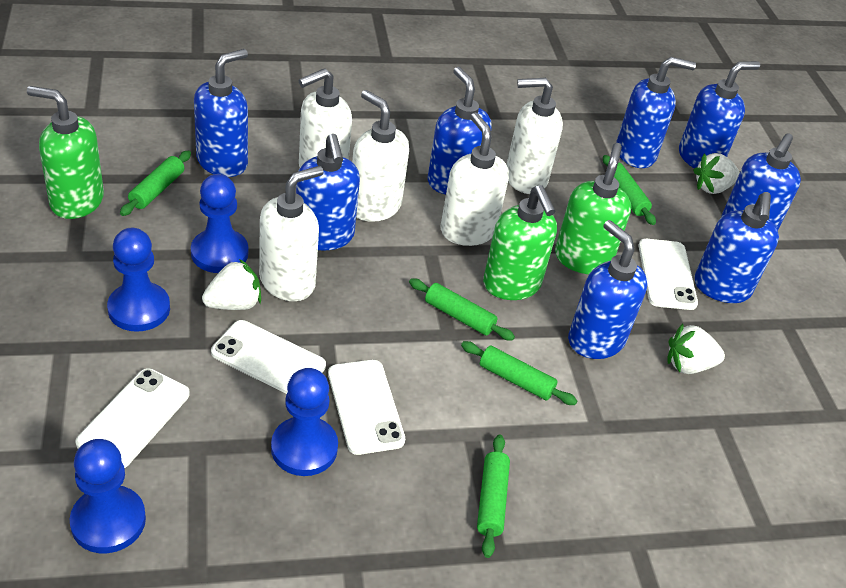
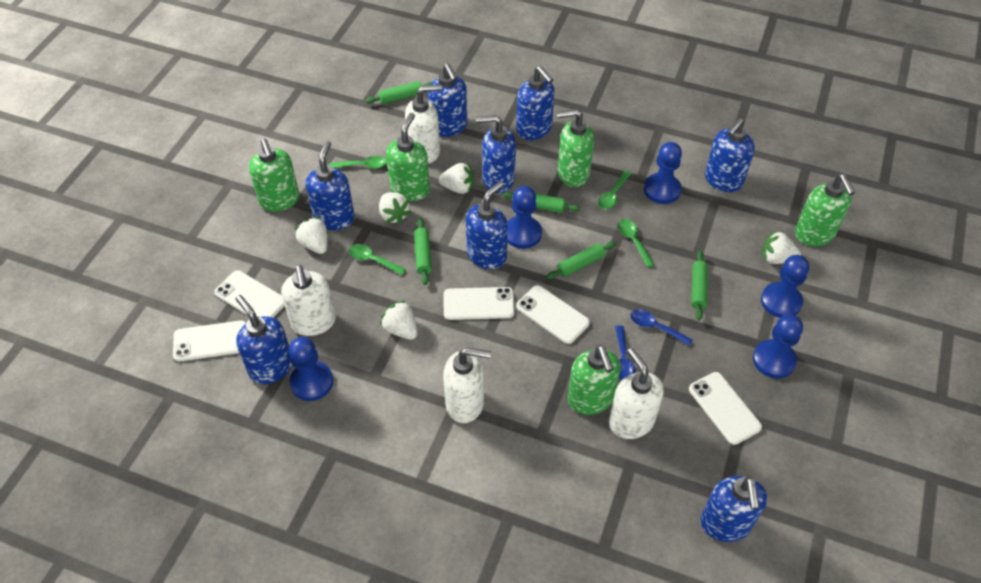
blue pawn: 4 -> 5
blue spoon: 0 -> 2
green soap dispenser: 3 -> 5
green spoon: 0 -> 4
white phone: 4 -> 5
white soap dispenser: 5 -> 4
white strawberry: 3 -> 5

